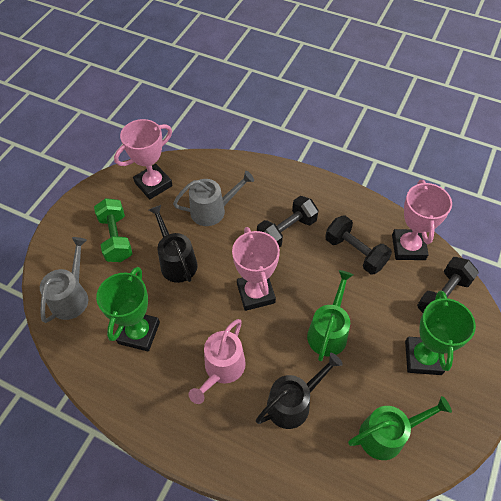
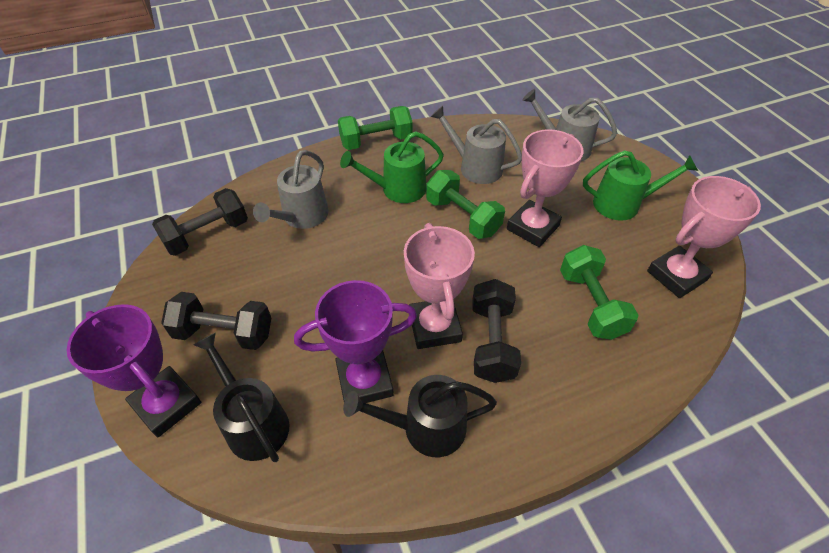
green dumbbell: 1 -> 3
green trophy: 2 -> 0
grey watering can: 2 -> 3
pink watering can: 1 -> 0
purple trophy: 0 -> 2

